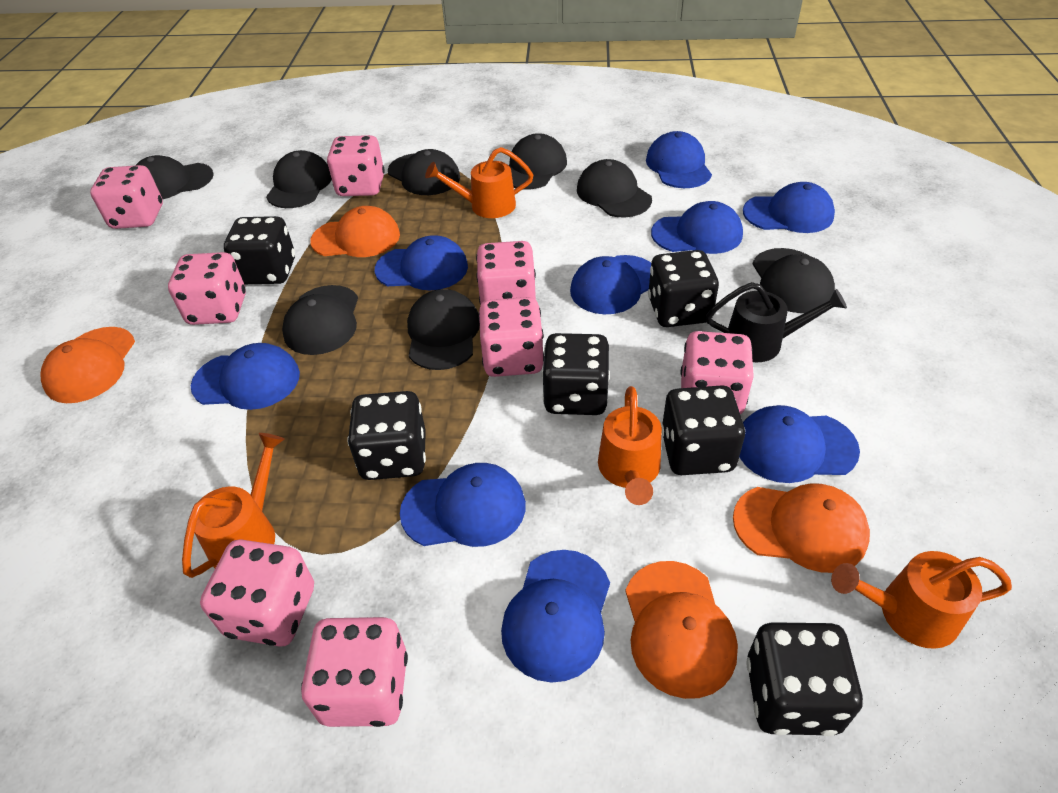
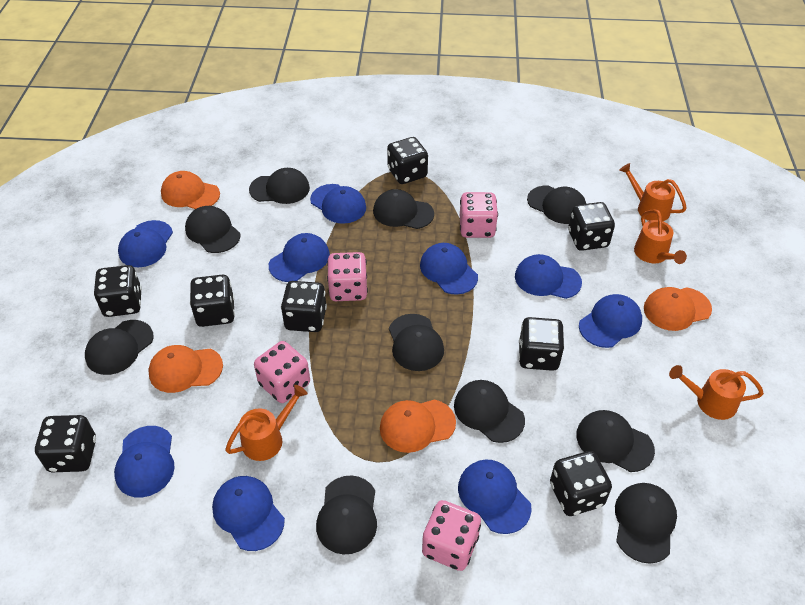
black cap: 8 -> 10
black dice: 6 -> 8
black watering can: 1 -> 0
pink dice: 8 -> 4

